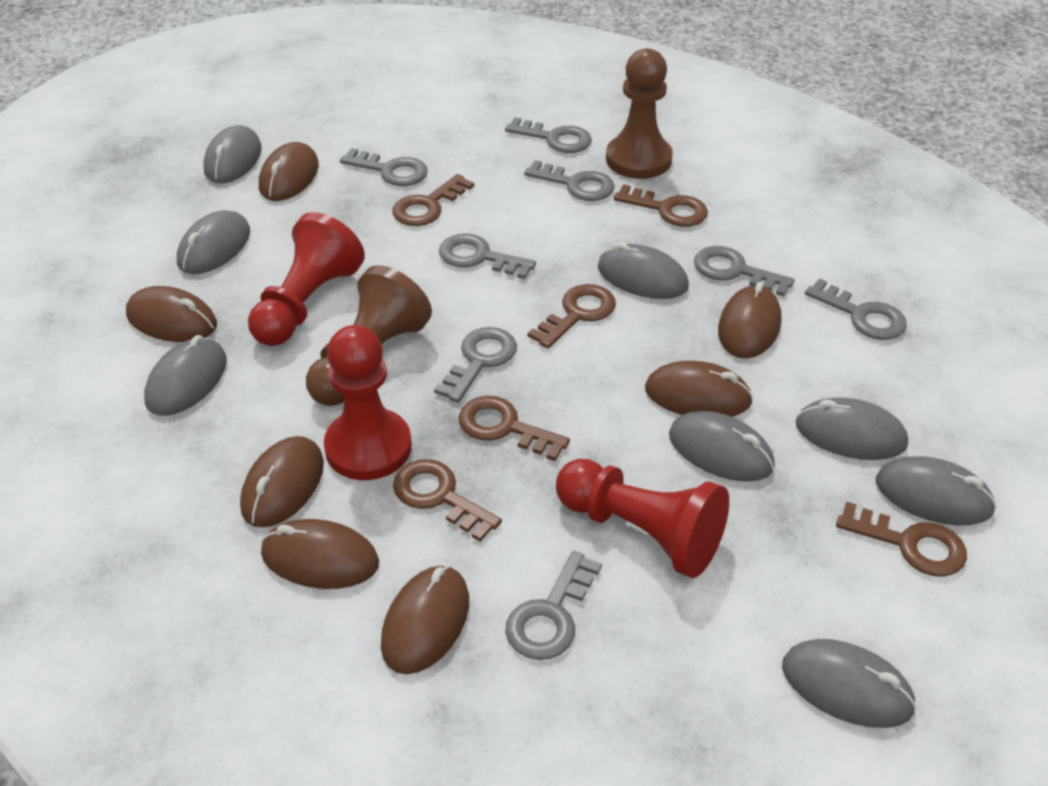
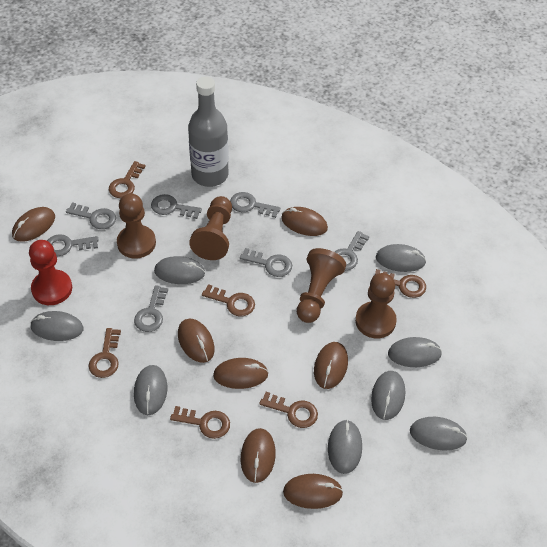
brown pawn: 2 -> 4
grey bottle: 0 -> 1
grey key: 8 -> 7
red pawn: 3 -> 1

